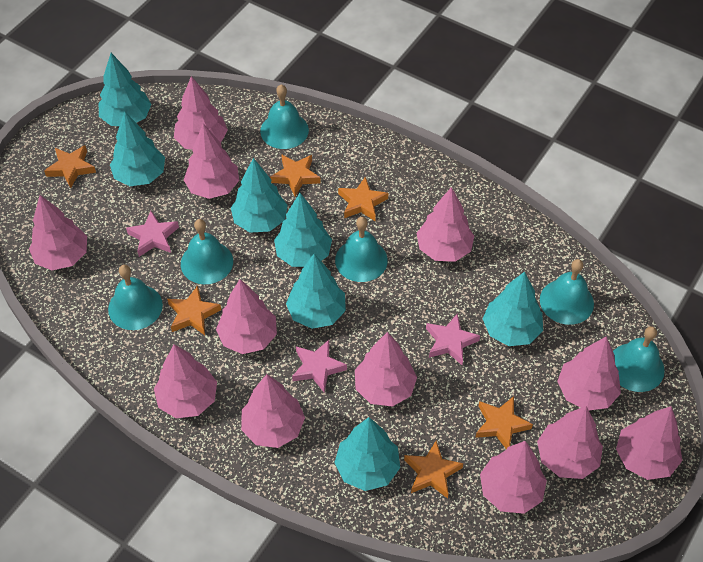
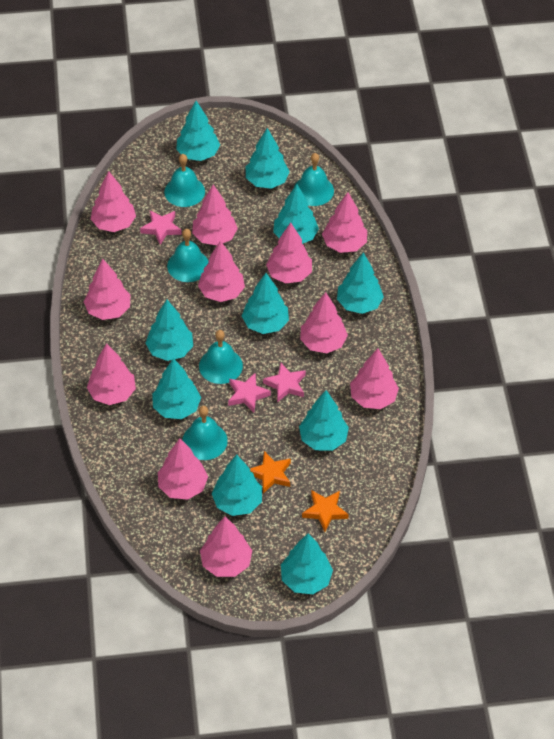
orange star: 6 -> 2
pink tree: 12 -> 11
turquoise bell: 6 -> 5
turquoise tree: 7 -> 10

